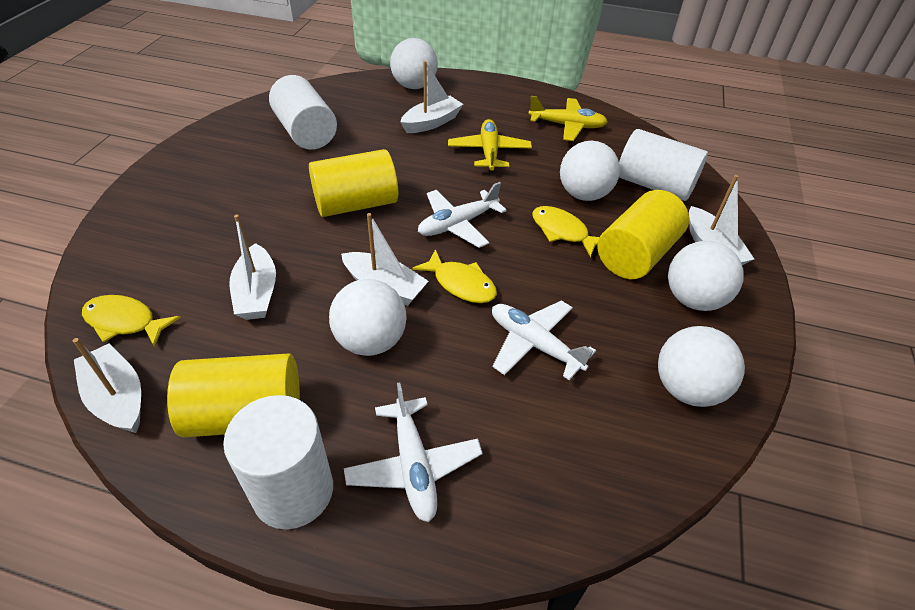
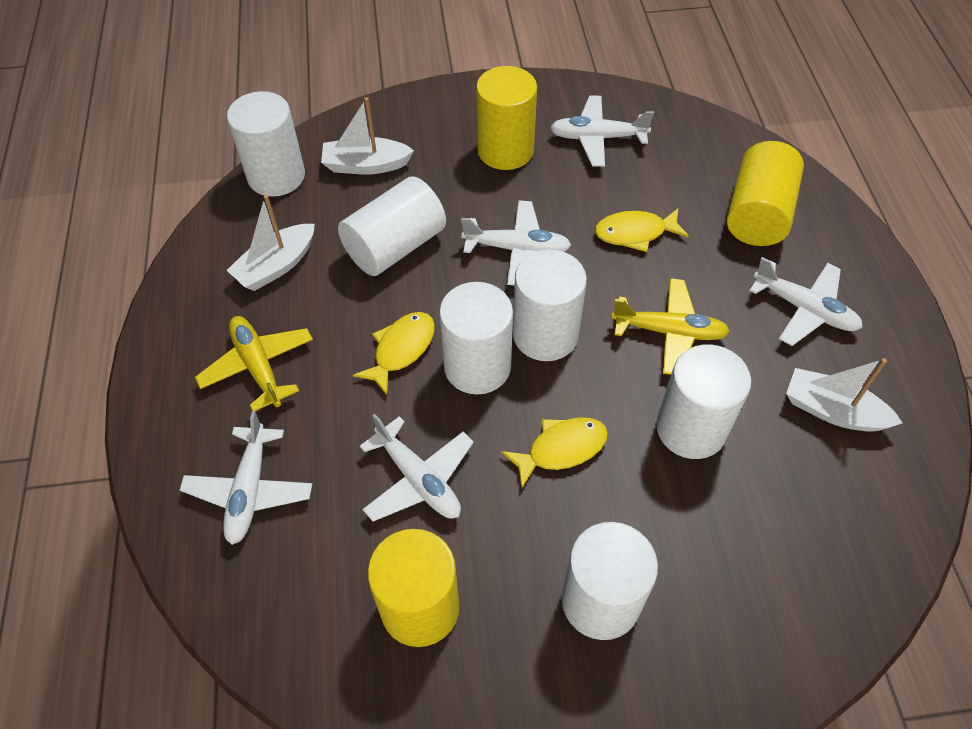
white ball: 5 -> 0
white boat: 5 -> 3
white cylinder: 3 -> 6
white plane: 3 -> 5

